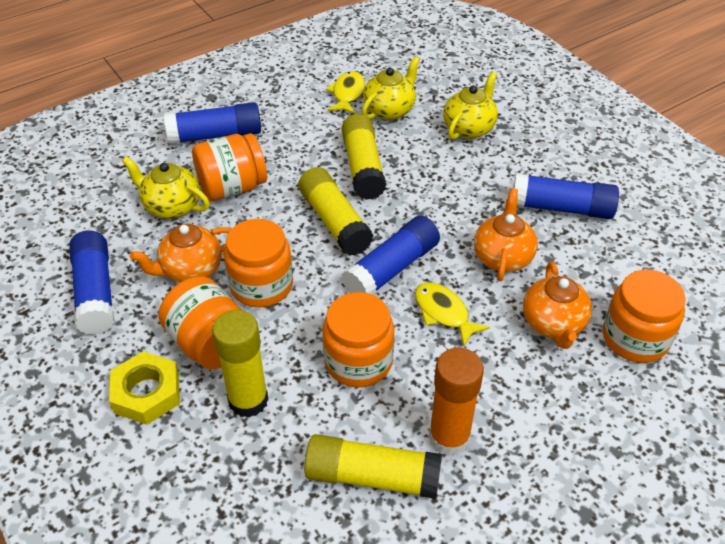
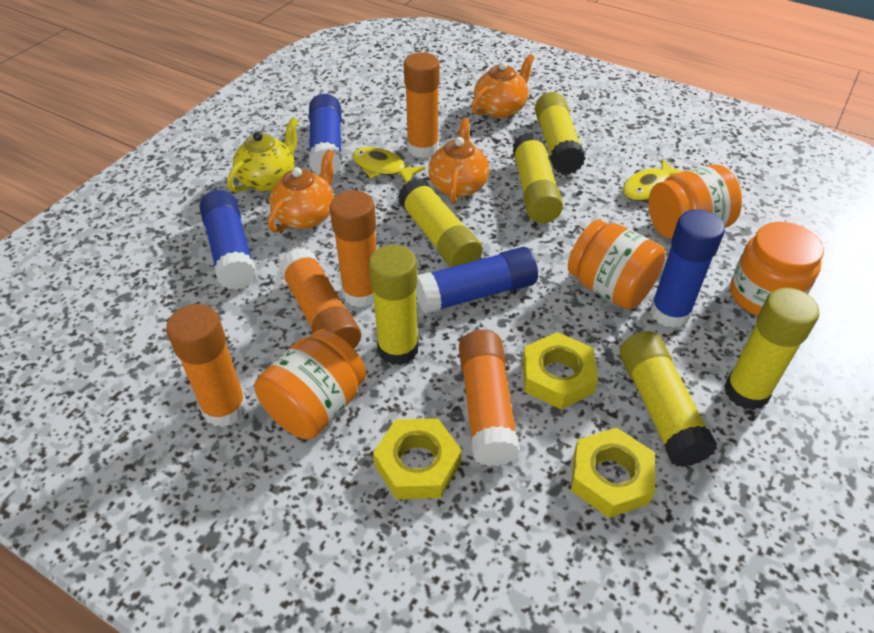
orange glue stick: 1 -> 5
orange jar: 5 -> 4
yellow glue stick: 4 -> 6
yellow nut: 1 -> 3
yellow teapot: 3 -> 1

